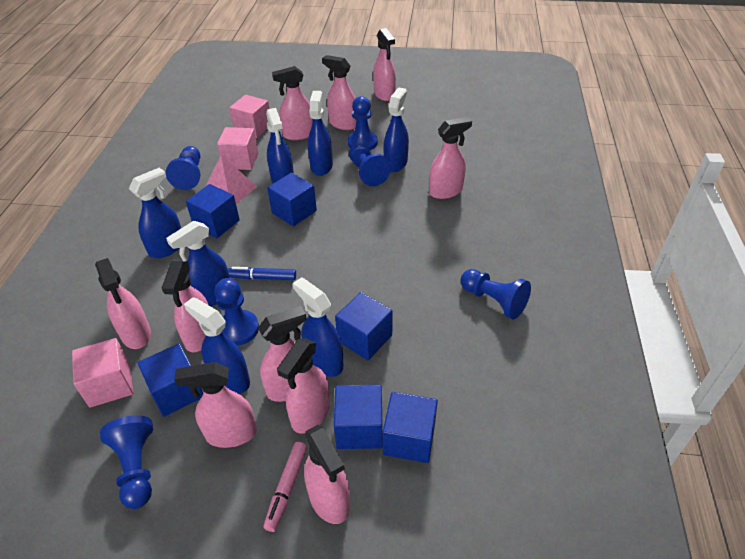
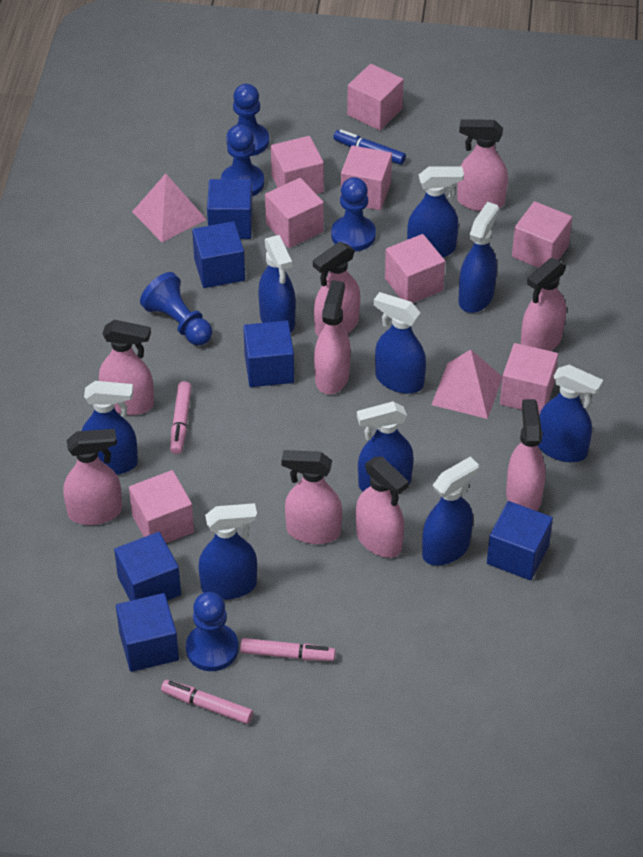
blue pawn: 6 -> 5
blue spray bottle: 7 -> 9
pink cube: 3 -> 8
pink marker: 1 -> 3
pink pyramid: 1 -> 2
pink spray bottle: 10 -> 9

